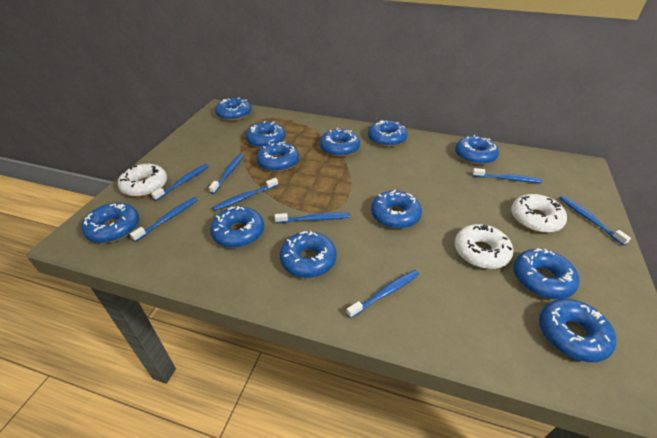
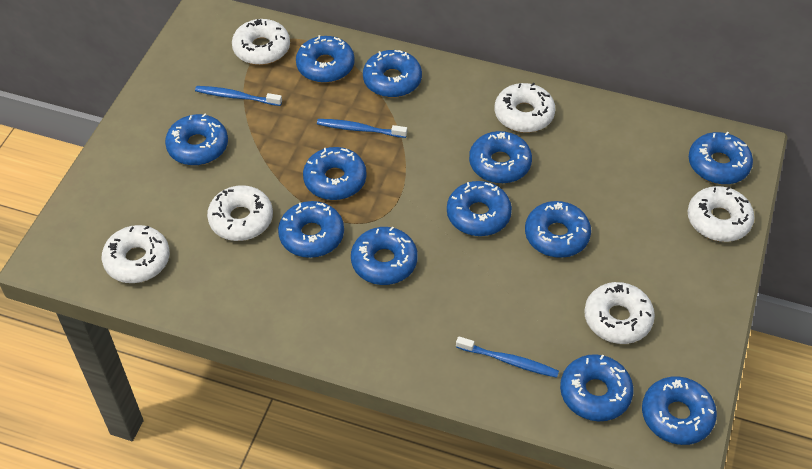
blue toothbrush: 8 -> 3
white donut: 3 -> 6

